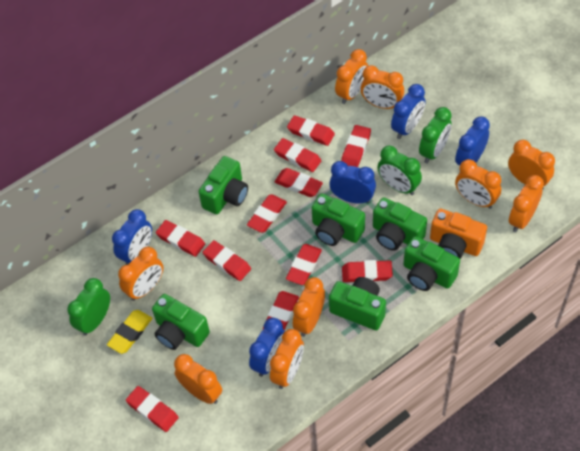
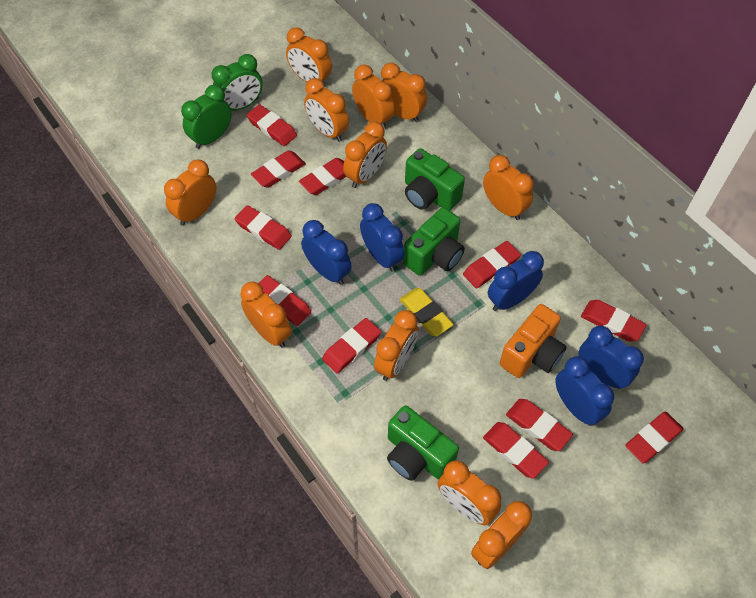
green camera: 6 -> 3
green clock: 3 -> 2
orange clock: 9 -> 11

